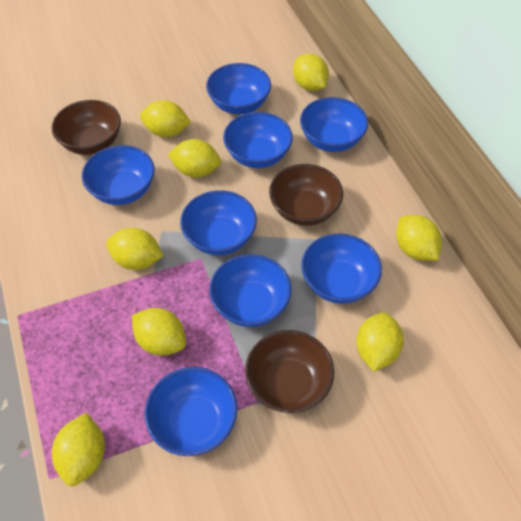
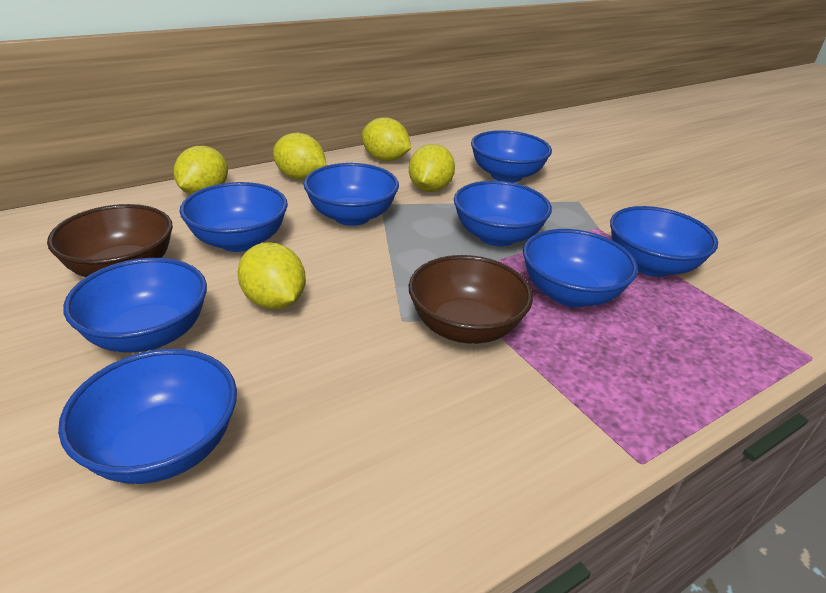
brown bowl: 3 -> 2
yellow lemon: 8 -> 5

